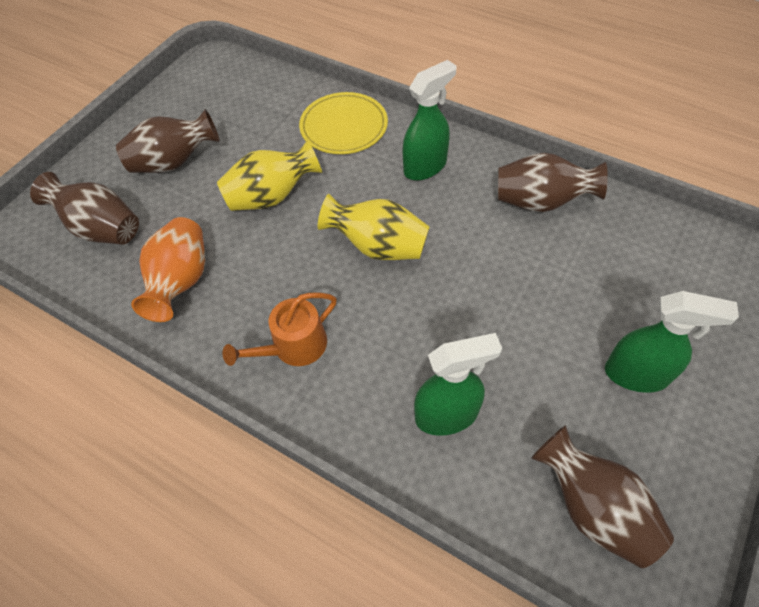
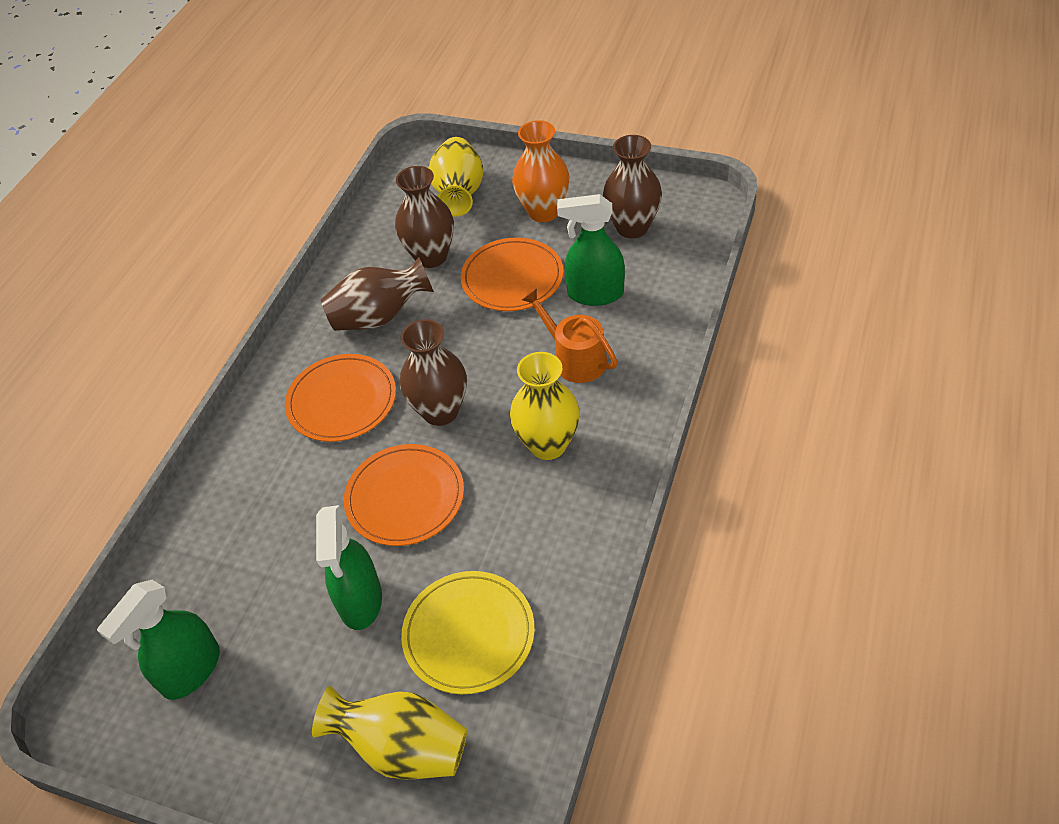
orange plate: 0 -> 3
yellow vase: 2 -> 3

